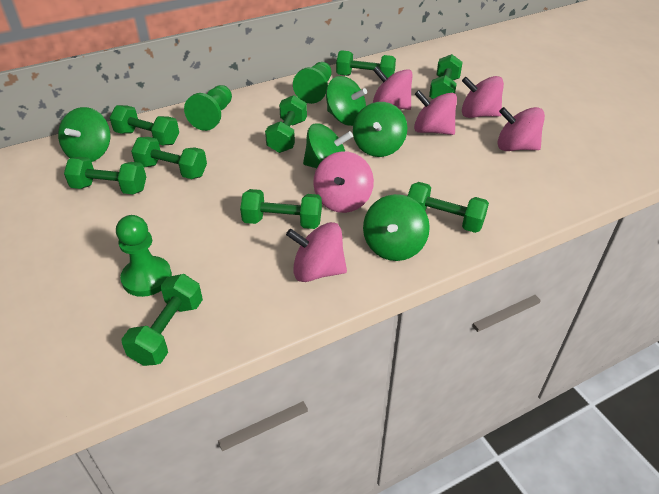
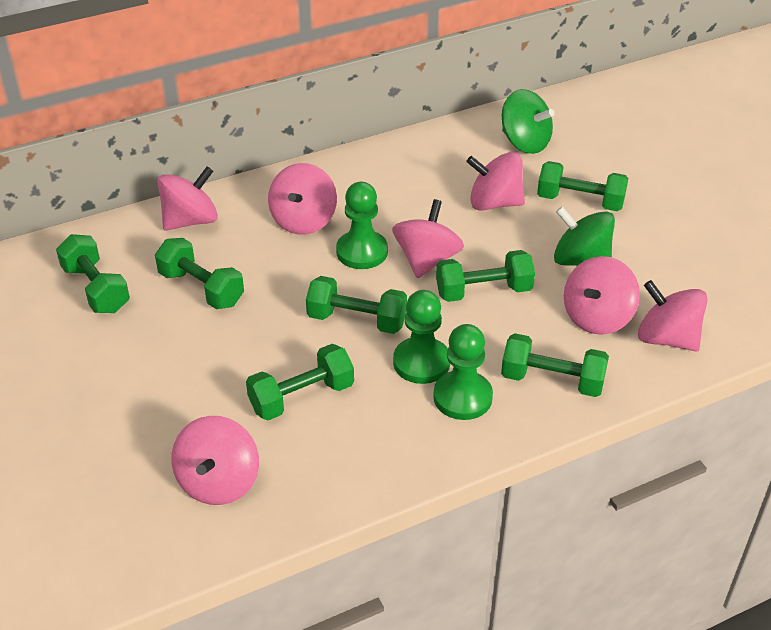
green dumbbell: 9 -> 7
green spinning top: 5 -> 2
pink spinning top: 6 -> 7

